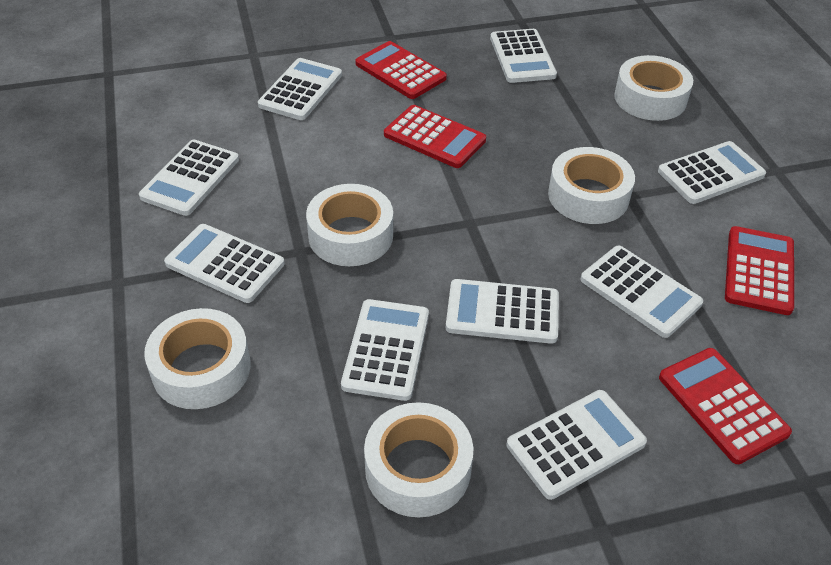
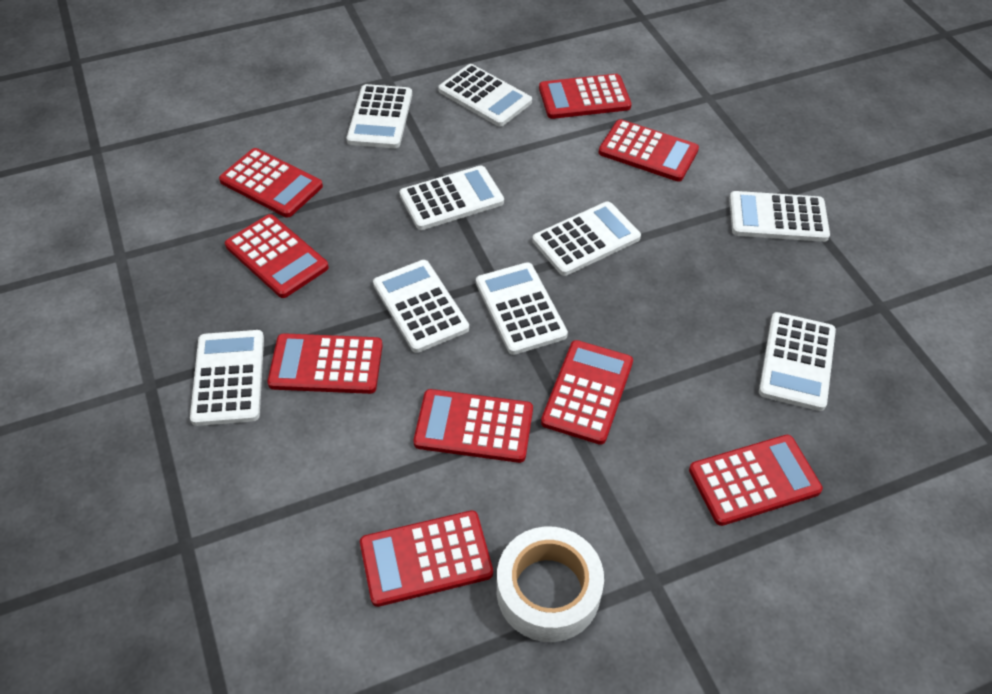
red calculator: 4 -> 9
white tape: 5 -> 1

